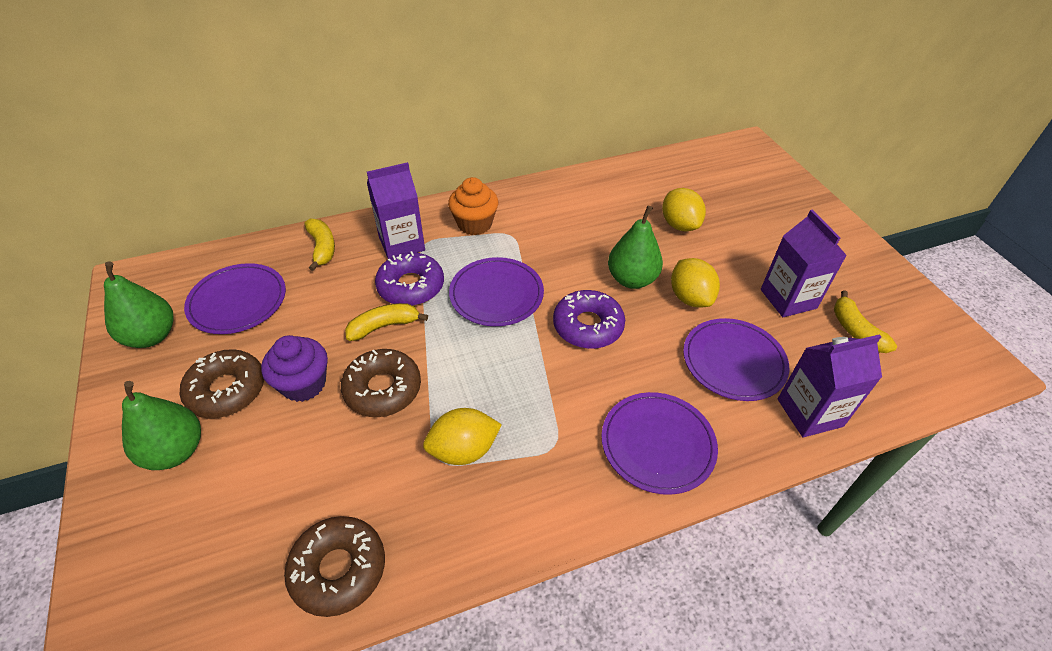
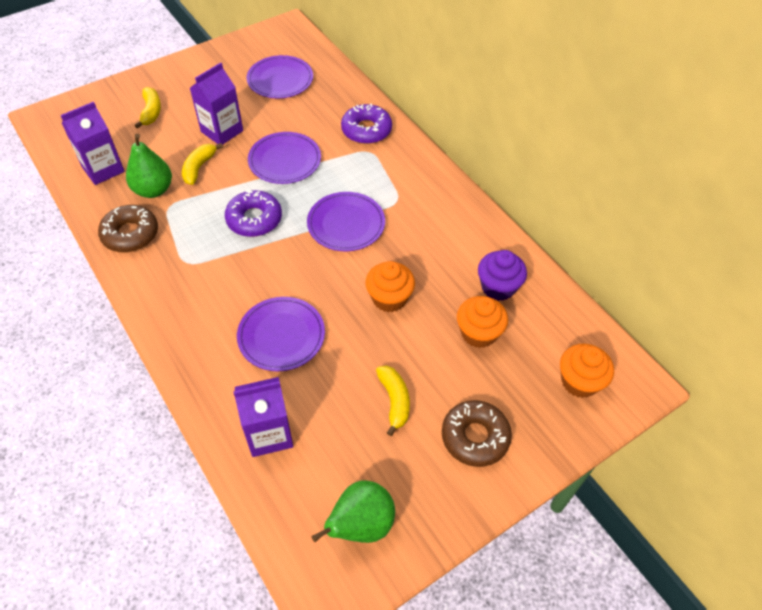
brown donut: 3 -> 2
green pear: 3 -> 2
orange cupcake: 1 -> 3
yellow lemon: 3 -> 0

